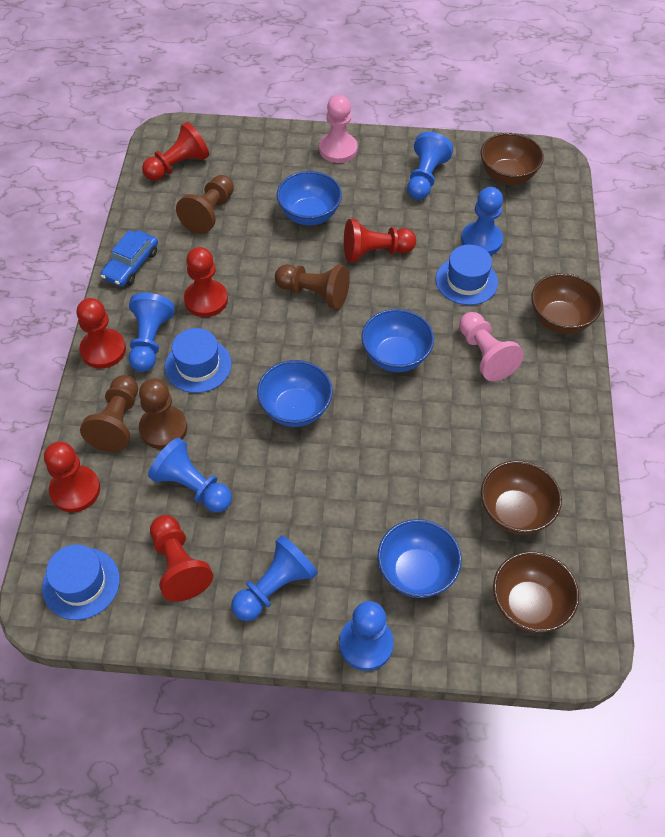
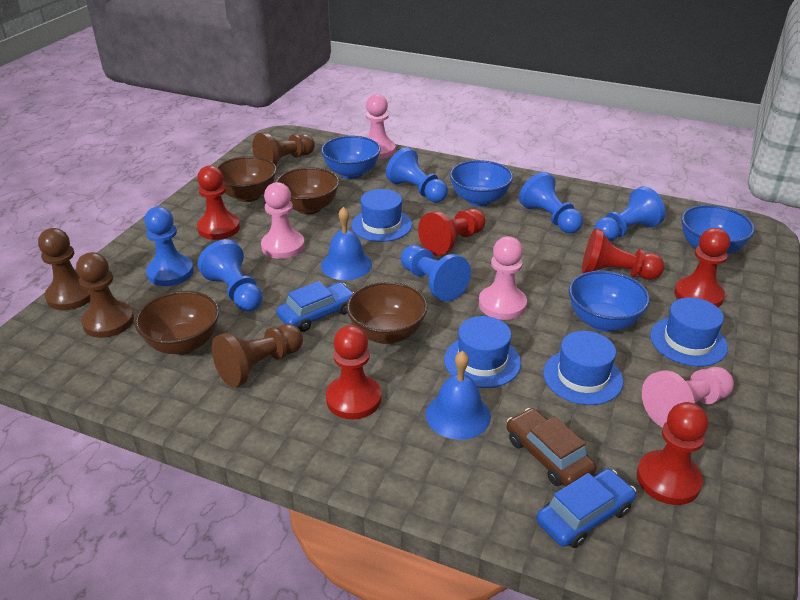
blue bell: 0 -> 2
blue car: 1 -> 2
blue hat: 3 -> 4
brown car: 0 -> 1
pink pawn: 2 -> 4

